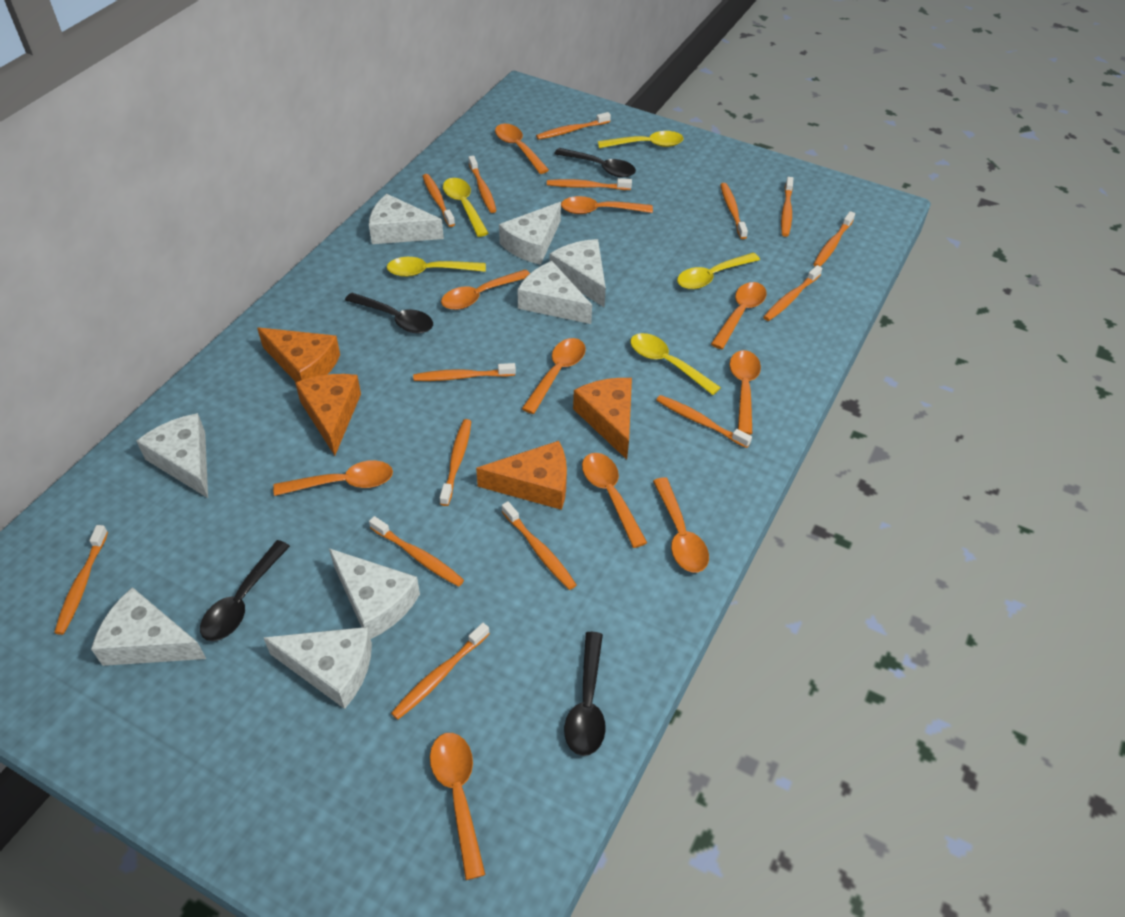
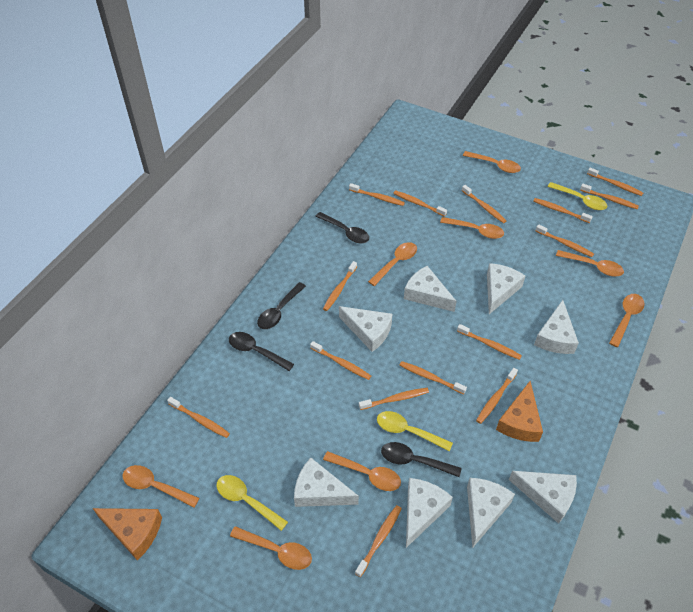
orange cheese: 4 -> 2
orange spoon: 10 -> 8
yellow spoon: 5 -> 3

